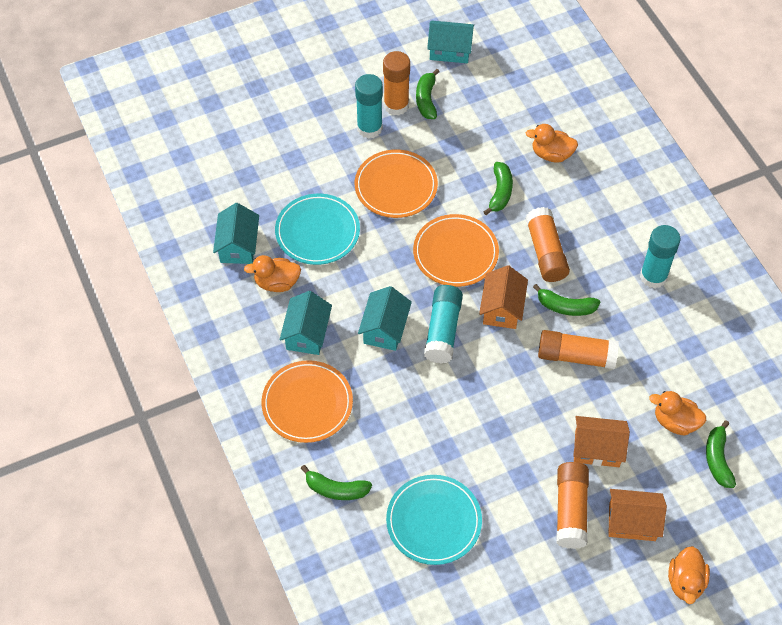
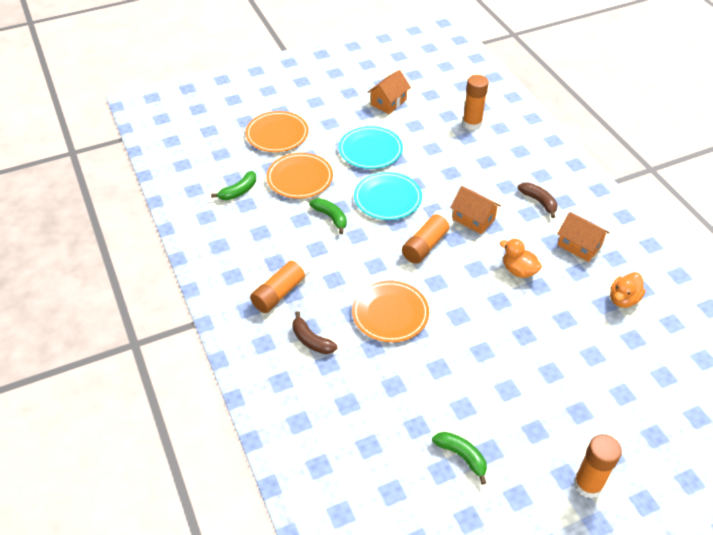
brown banana: 0 -> 2
green banana: 5 -> 3
orange duck: 4 -> 2
turquoise glue stick: 3 -> 0
turquoise house: 4 -> 0

